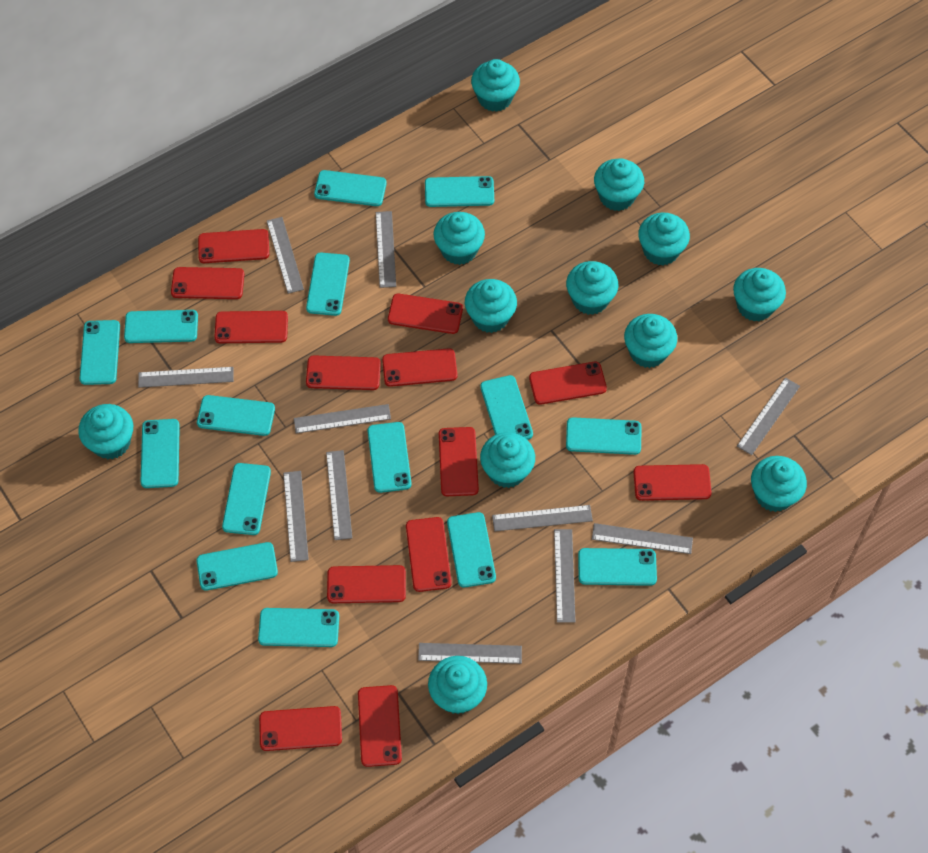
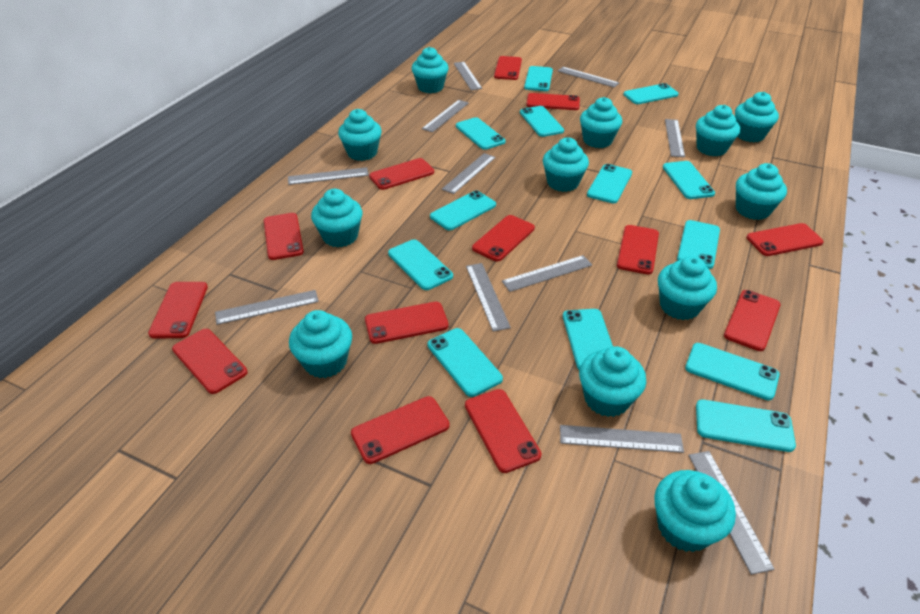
turquoise phone: 15 -> 13

